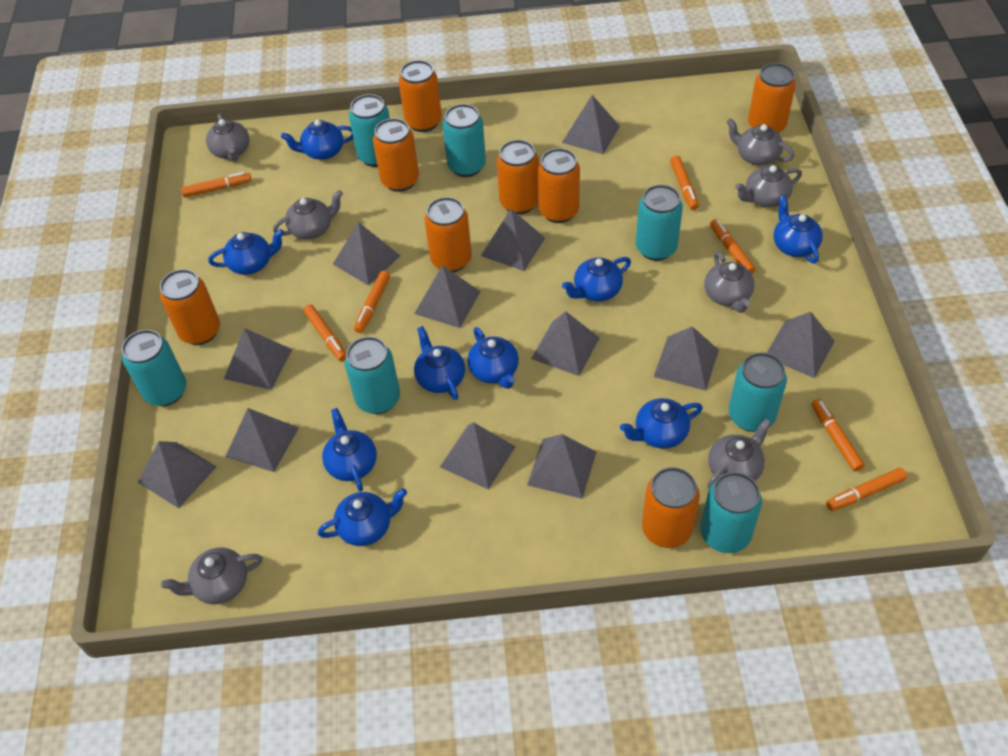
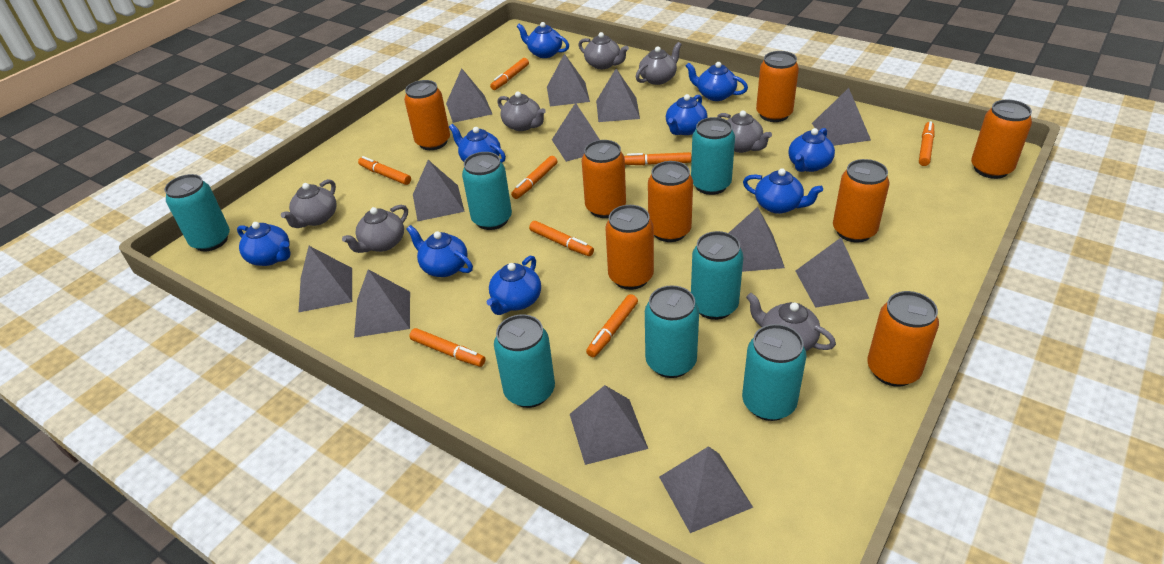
orange marker: 7 -> 8

